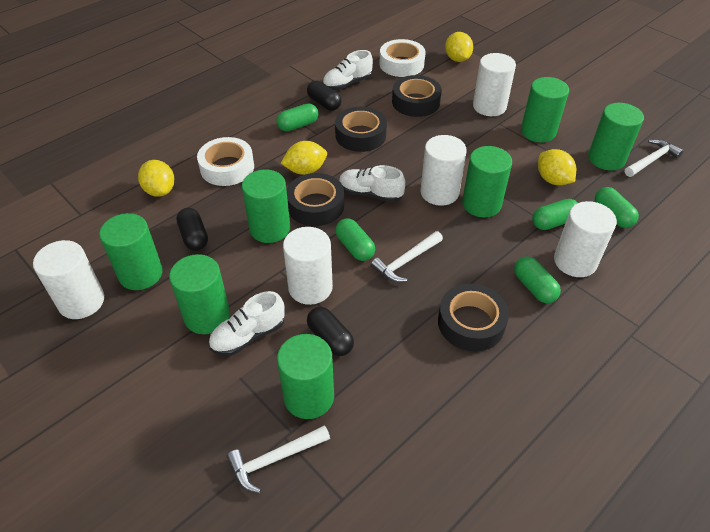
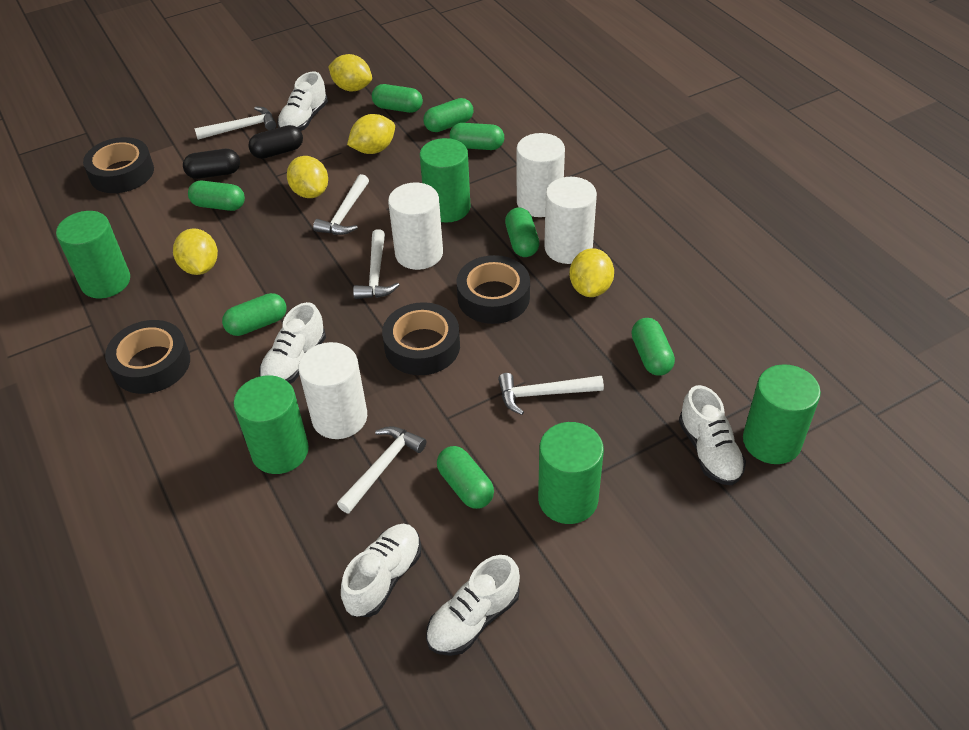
black capsule: 3 -> 2
green capsule: 5 -> 8
green cylinder: 7 -> 5
white cylinder: 5 -> 4
white hammer: 3 -> 5
white shoe: 3 -> 5
white tape: 2 -> 0
yellow lemon: 4 -> 5

